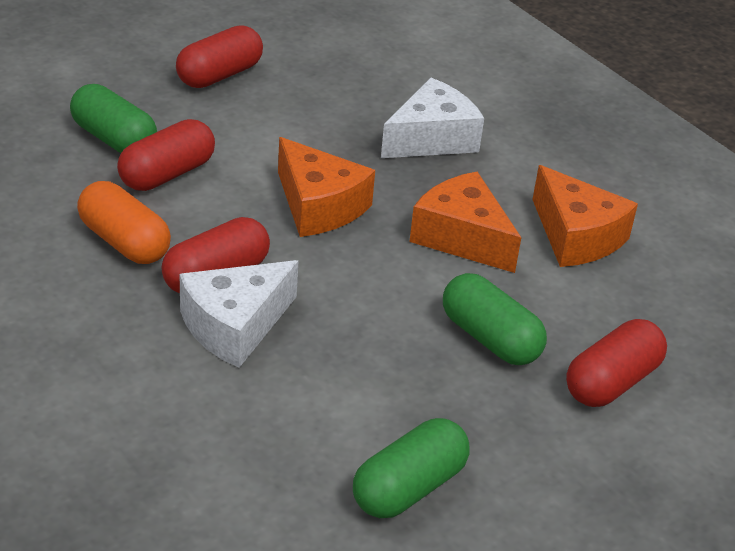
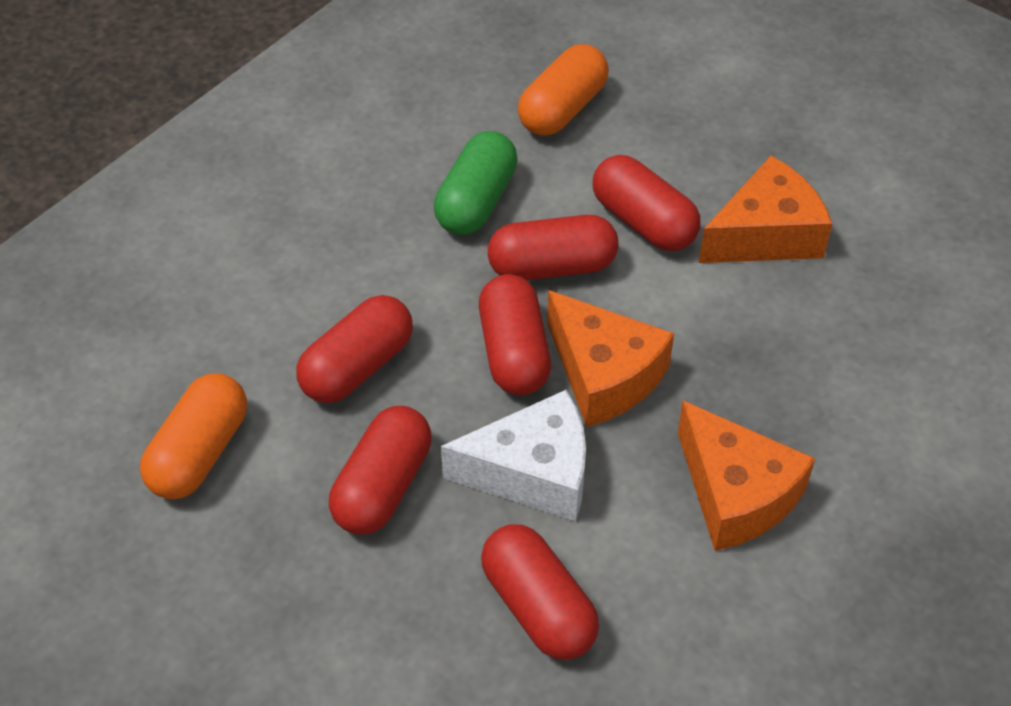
green capsule: 3 -> 1
orange capsule: 1 -> 2
red capsule: 4 -> 6
white cheese: 2 -> 1

